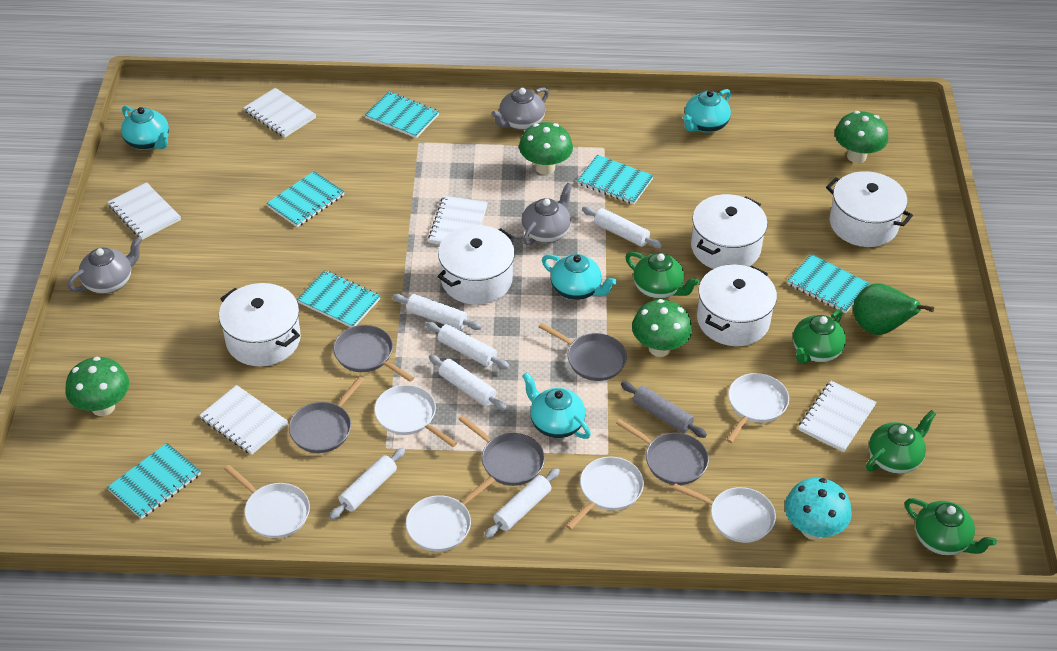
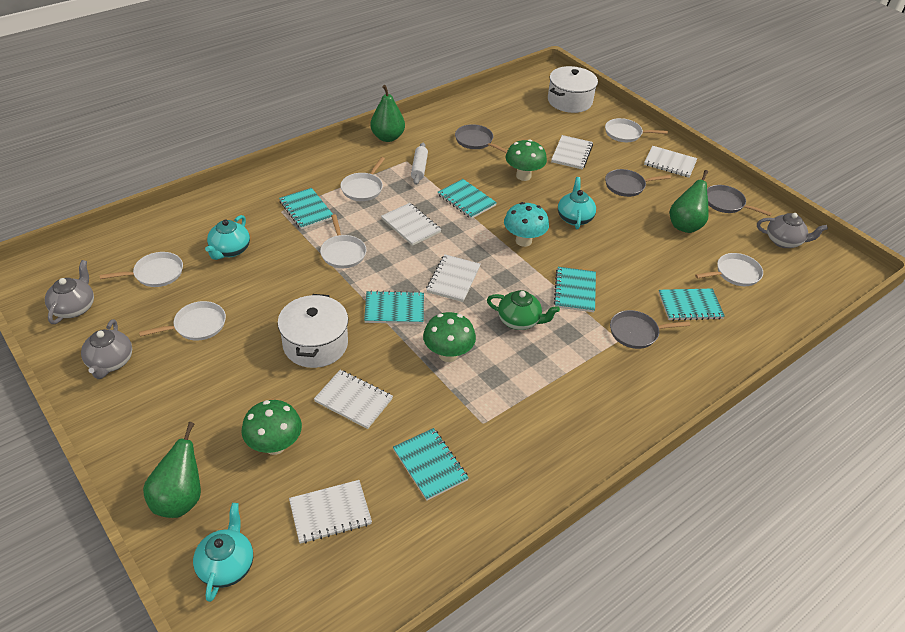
green mushroom: 4 -> 3
green pear: 1 -> 3
green teapot: 4 -> 1
grey pan: 5 -> 4
grey rolling pin: 1 -> 0
turquoise teapot: 4 -> 3
white notebook: 5 -> 6
white pot: 5 -> 2
white rolling pin: 6 -> 1

